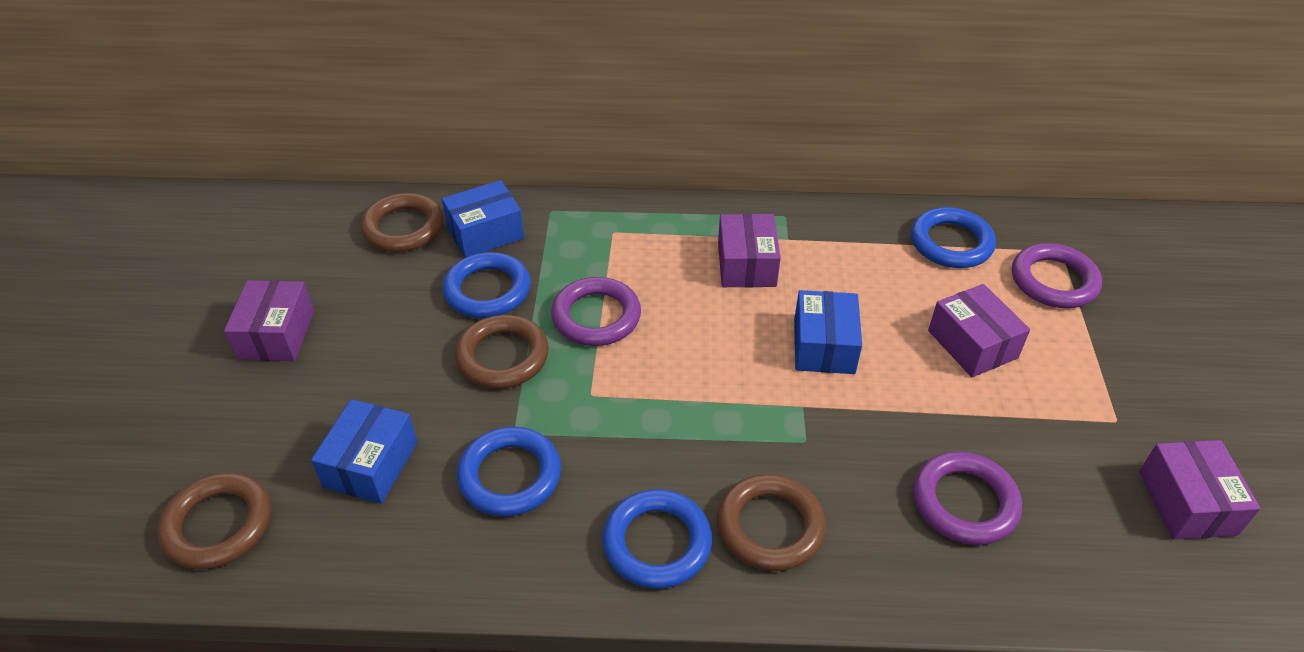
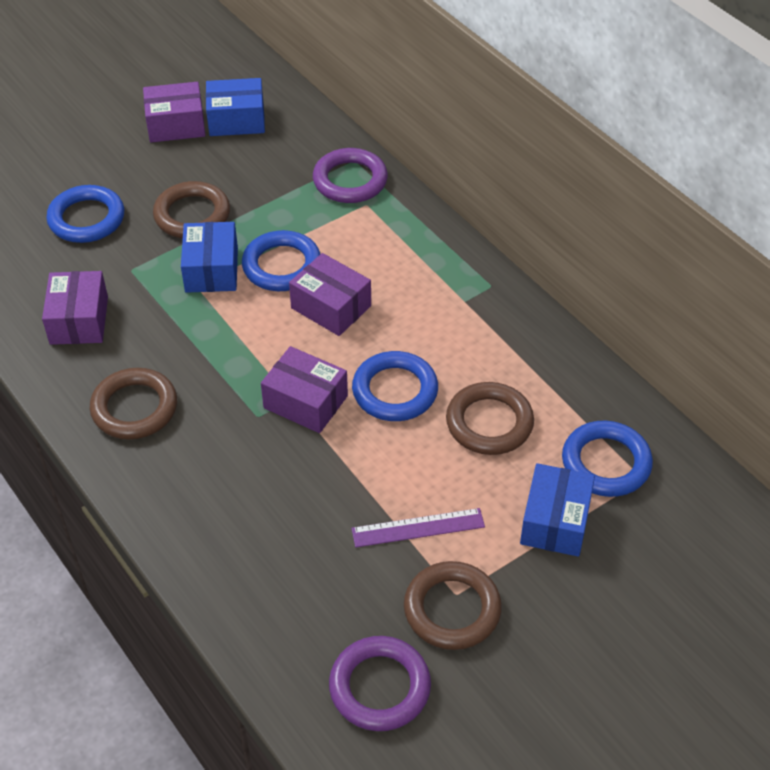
purple ring: 3 -> 2
purple ruler: 0 -> 1

